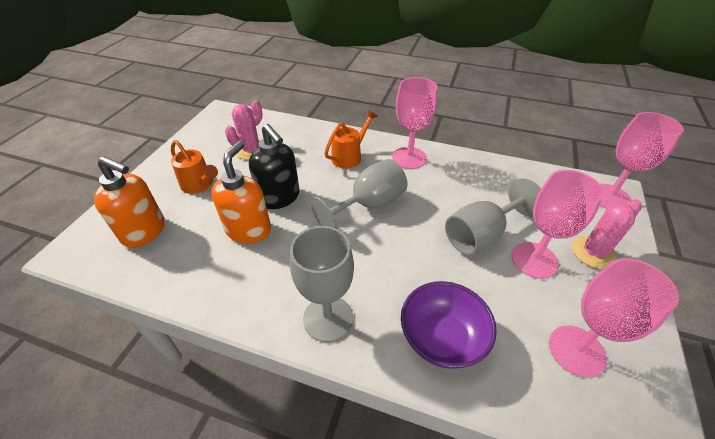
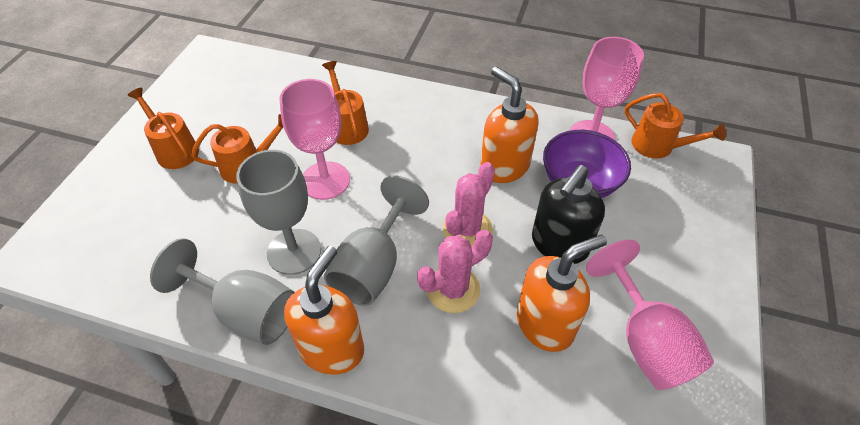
orange soap dispenser: 2 -> 3
orange watering can: 2 -> 4
pink goblet: 4 -> 3

